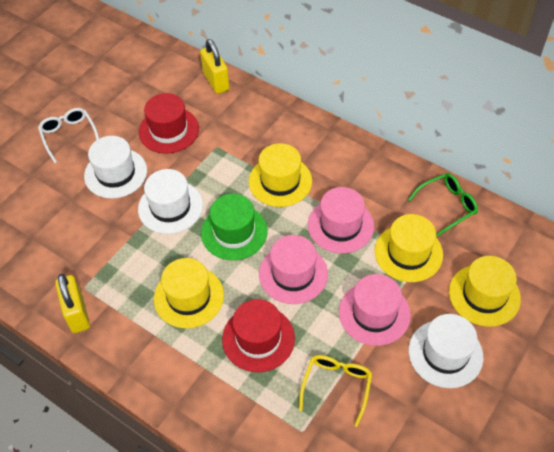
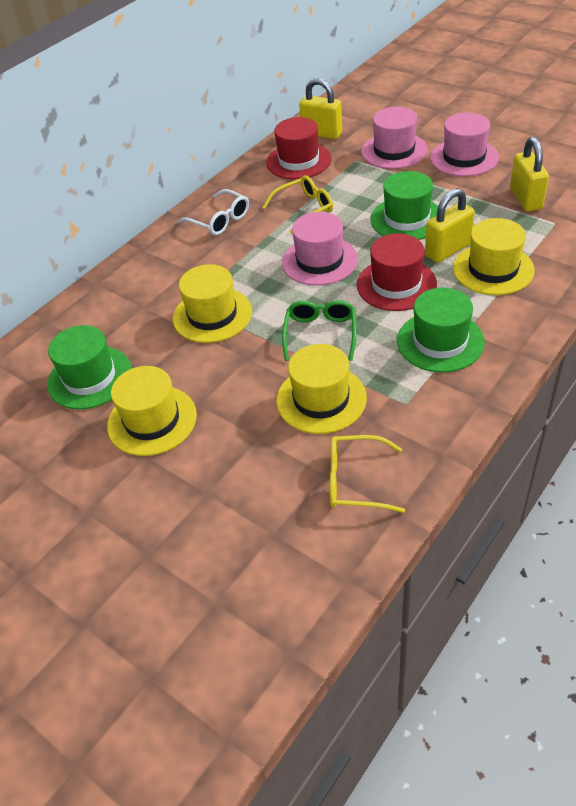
green hat: 1 -> 3
white hat: 3 -> 0
yellow glasses: 1 -> 2
yellow padlock: 2 -> 3

